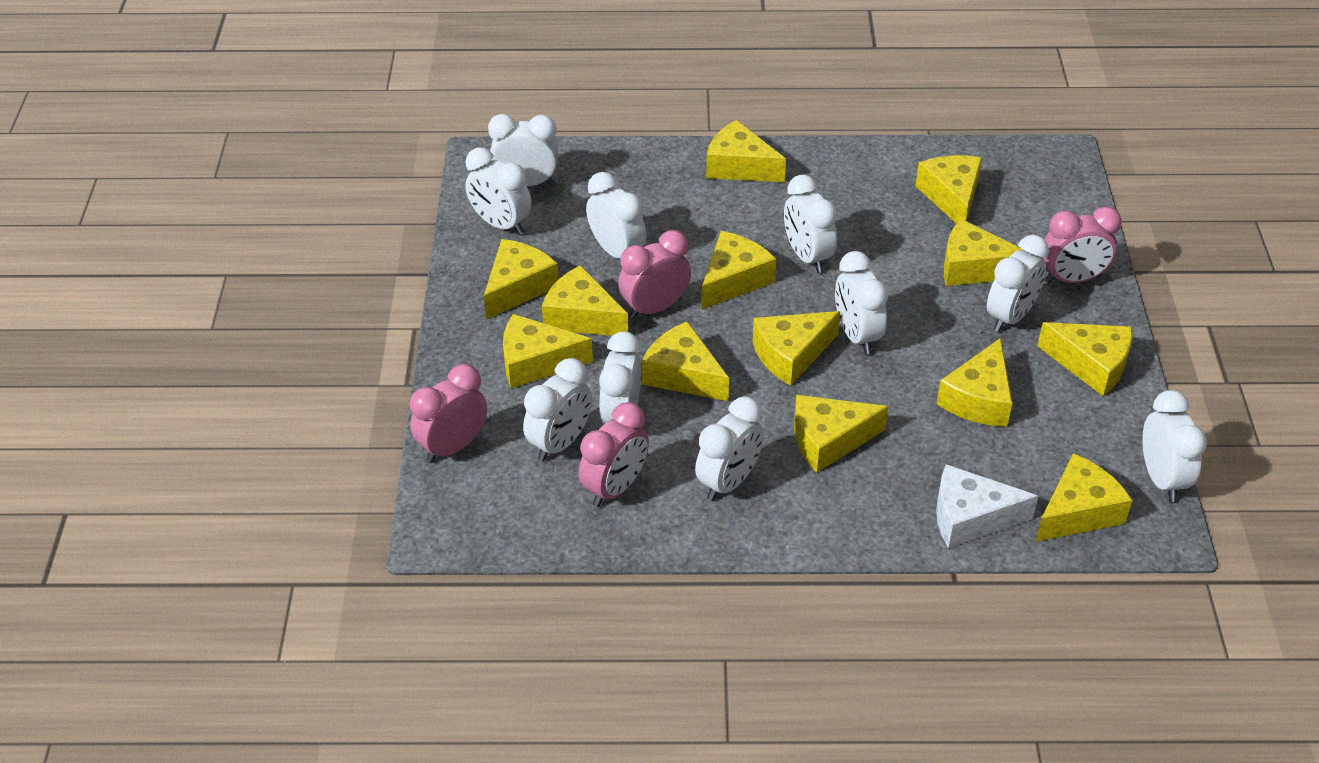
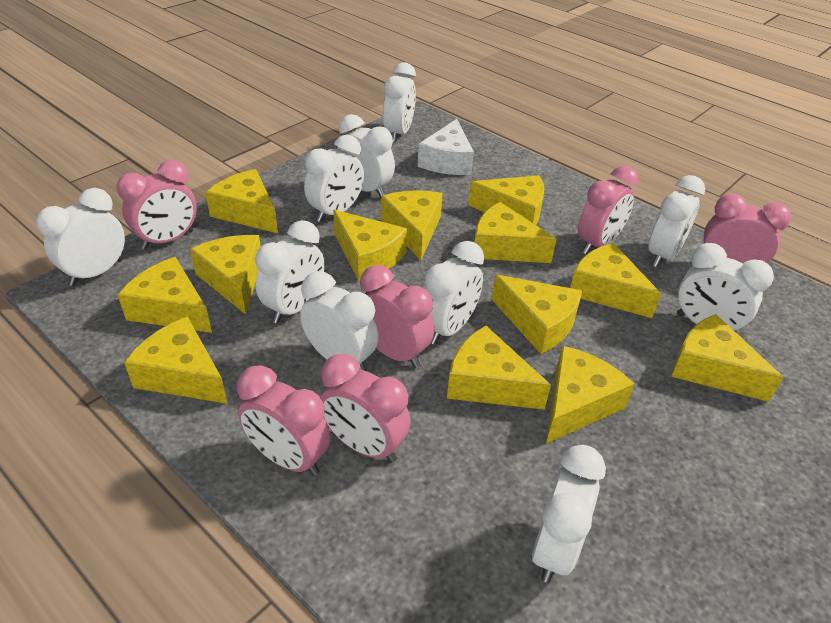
pink clock: 4 -> 6

